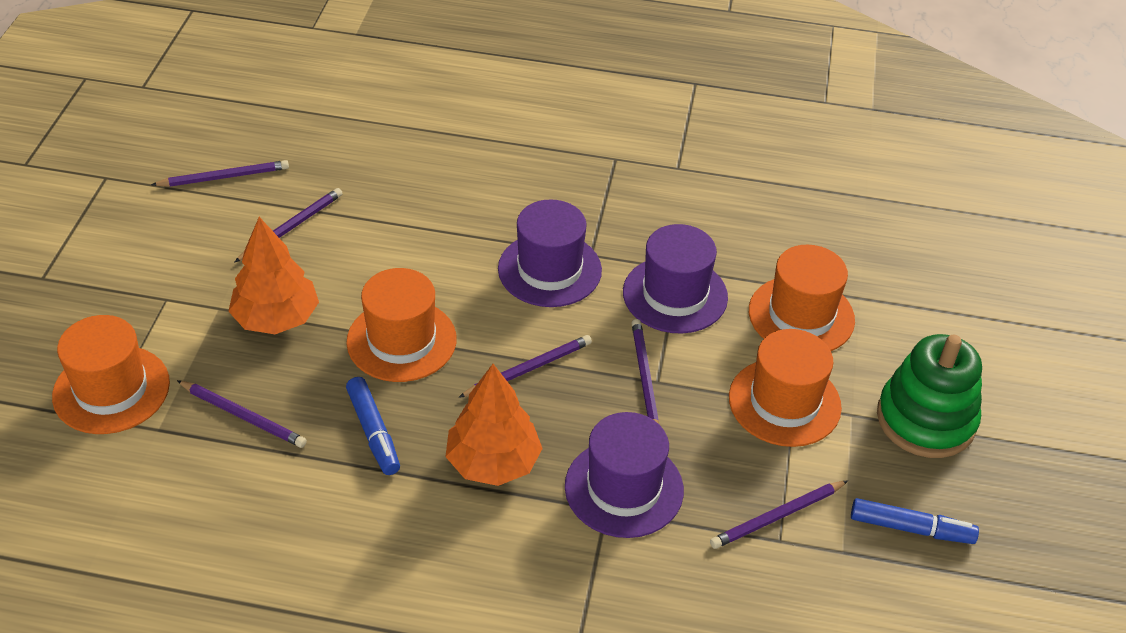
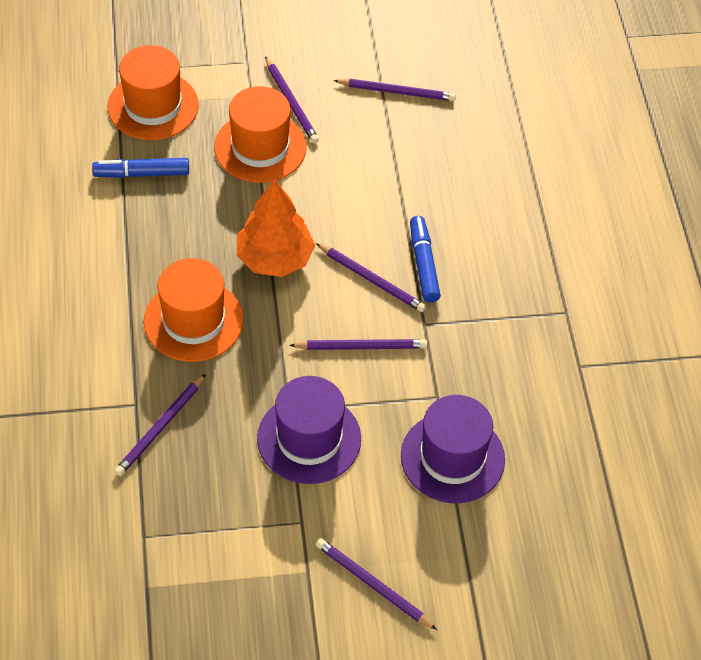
green stacking toy: 1 -> 0
orange hat: 4 -> 3
orange tree: 2 -> 1
purple hat: 3 -> 2

